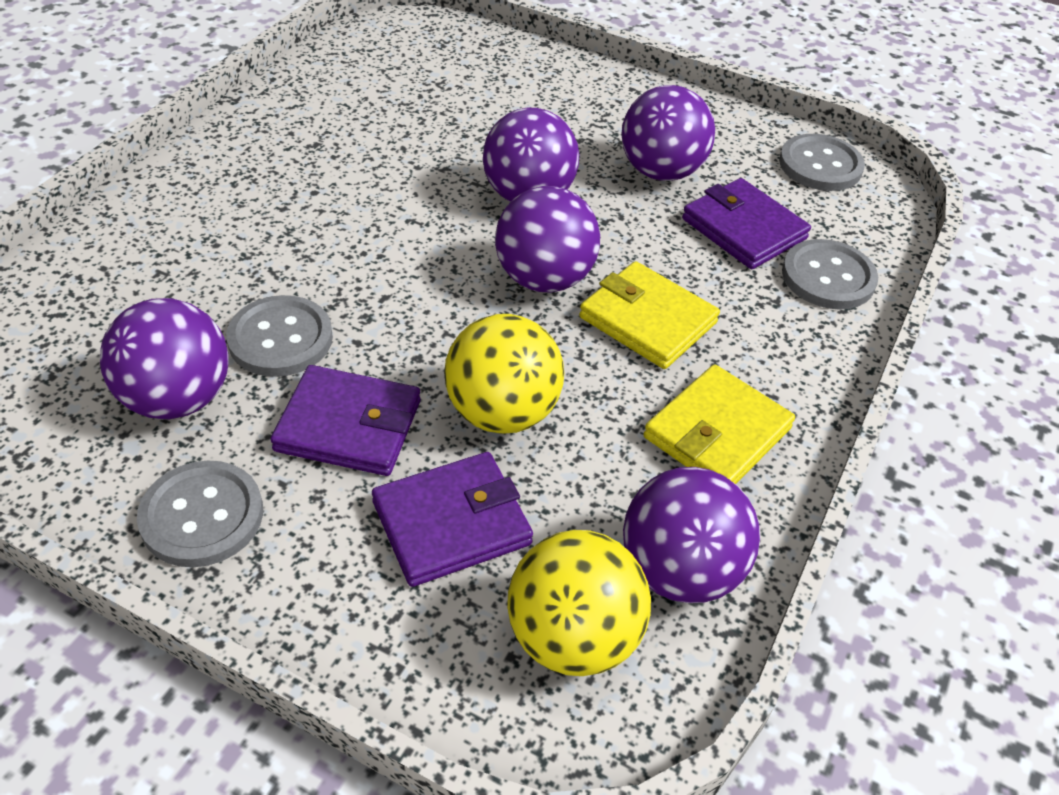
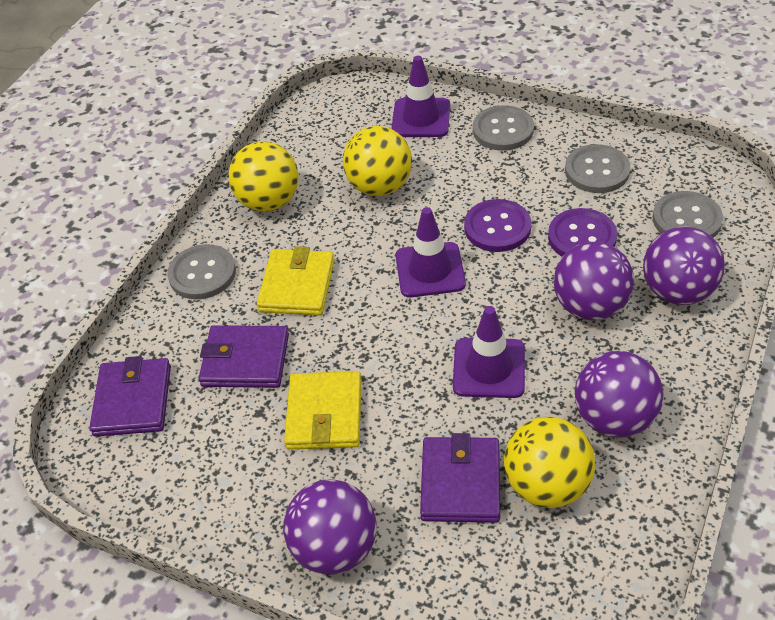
purple ball: 5 -> 4
purple button: 0 -> 2
purple traffic cone: 0 -> 3
yellow ball: 2 -> 3

